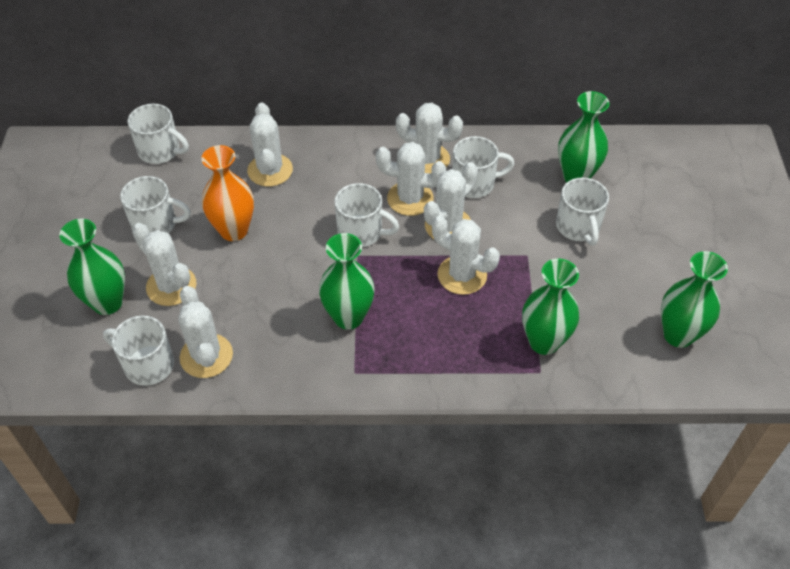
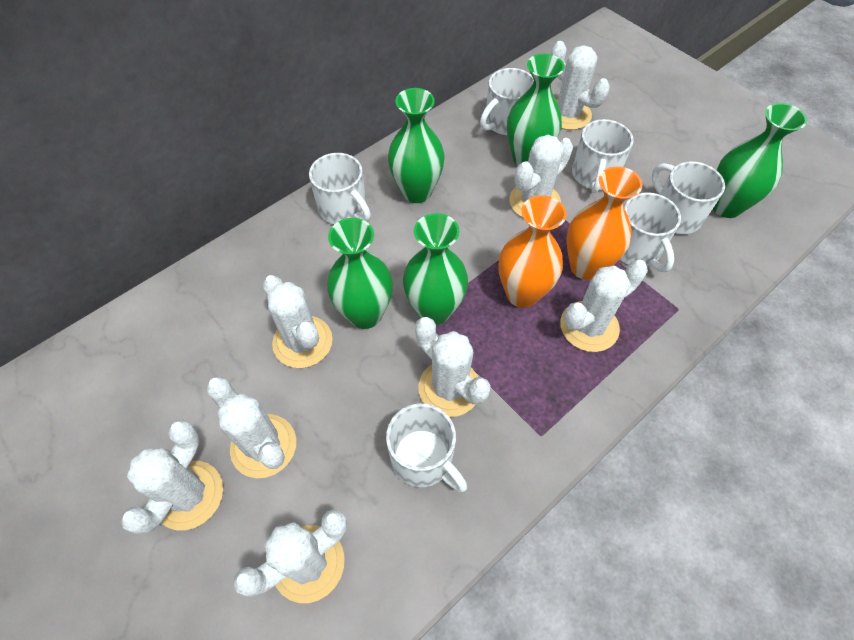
orange vase: 1 -> 2
white cactus: 7 -> 8

